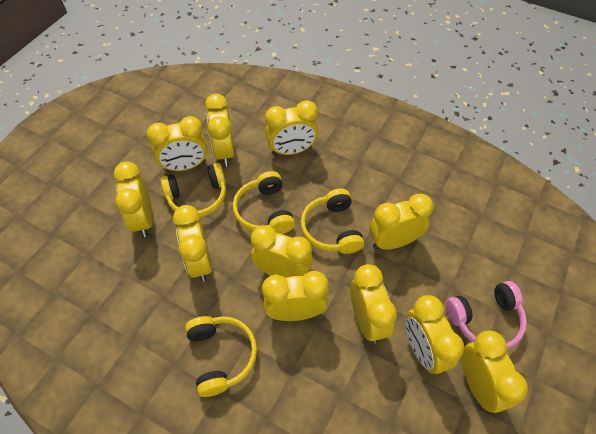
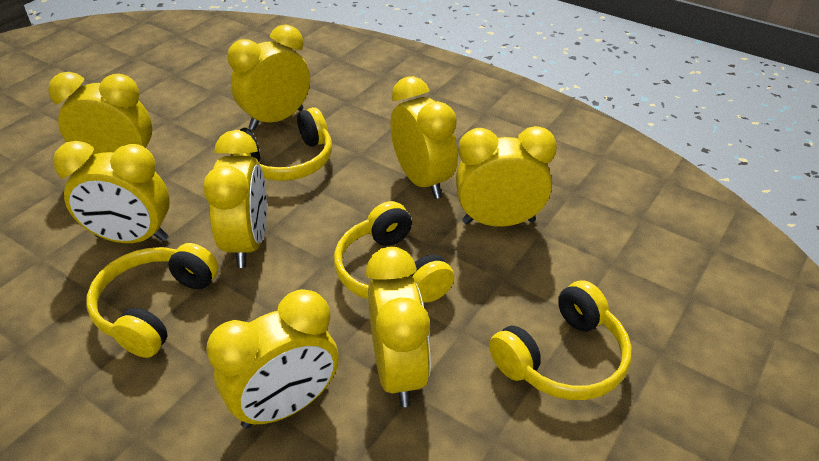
pink headphones: 1 -> 0
yellow clock: 11 -> 8

